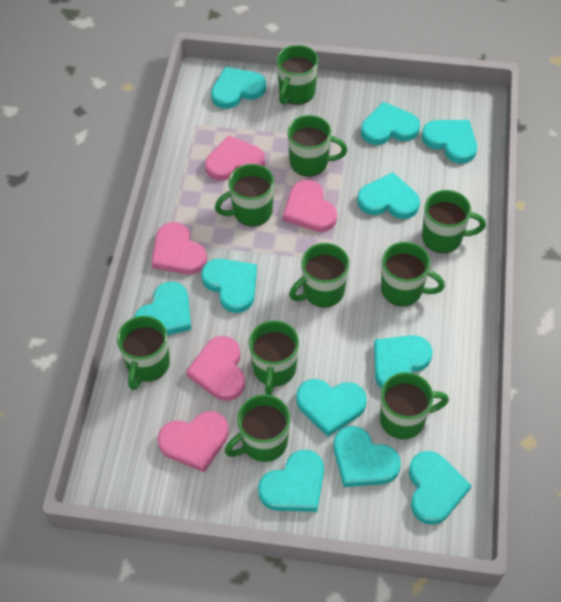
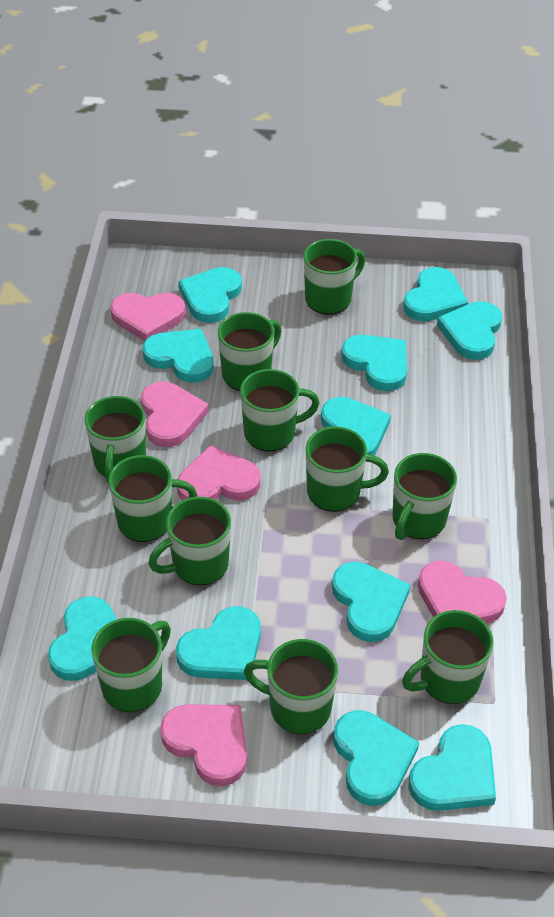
green mug: 10 -> 11

